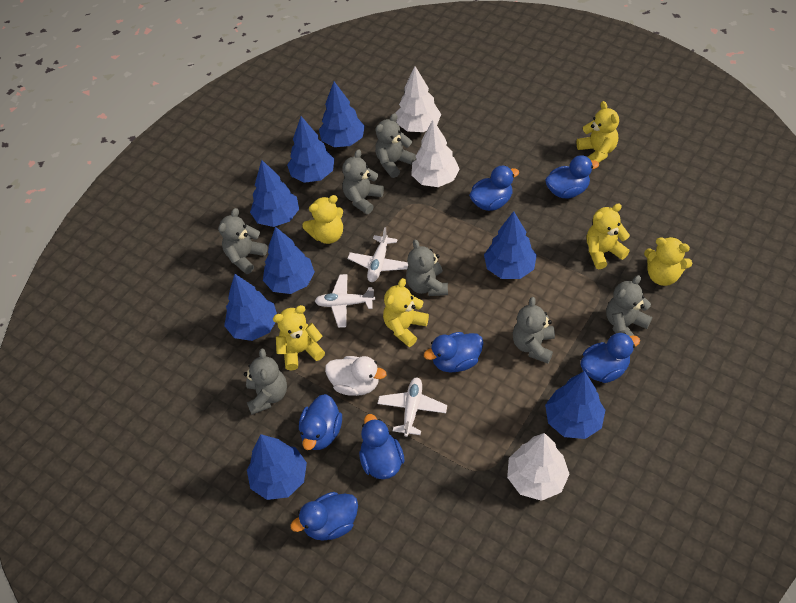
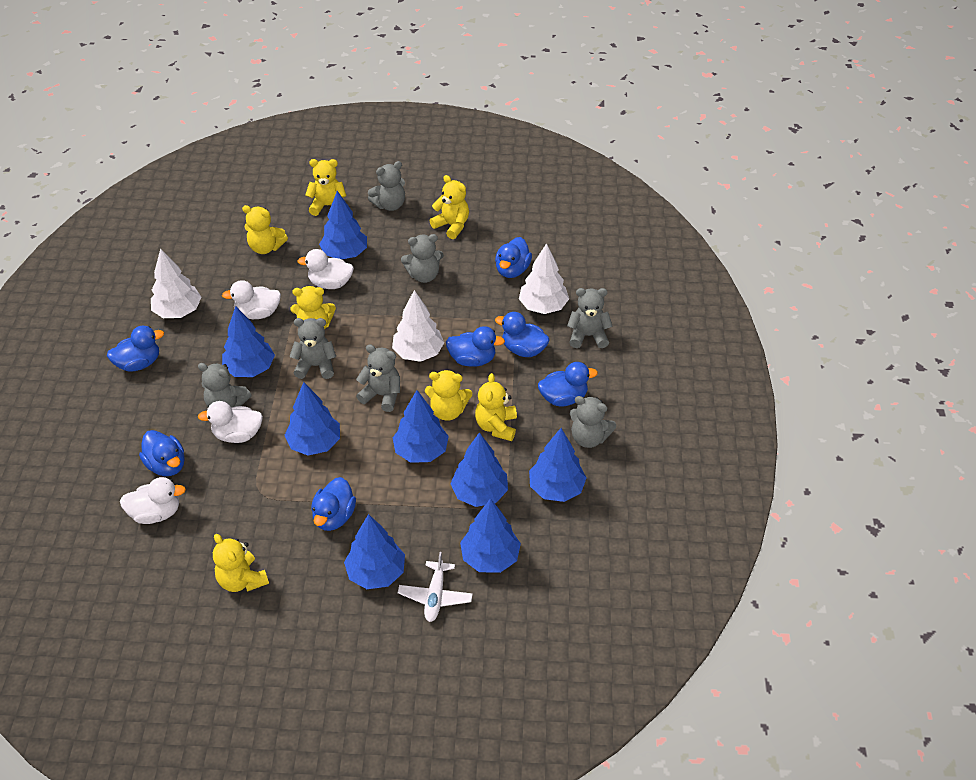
white duck: 1 -> 4
white plane: 3 -> 1
yellow teddy bear: 6 -> 7

